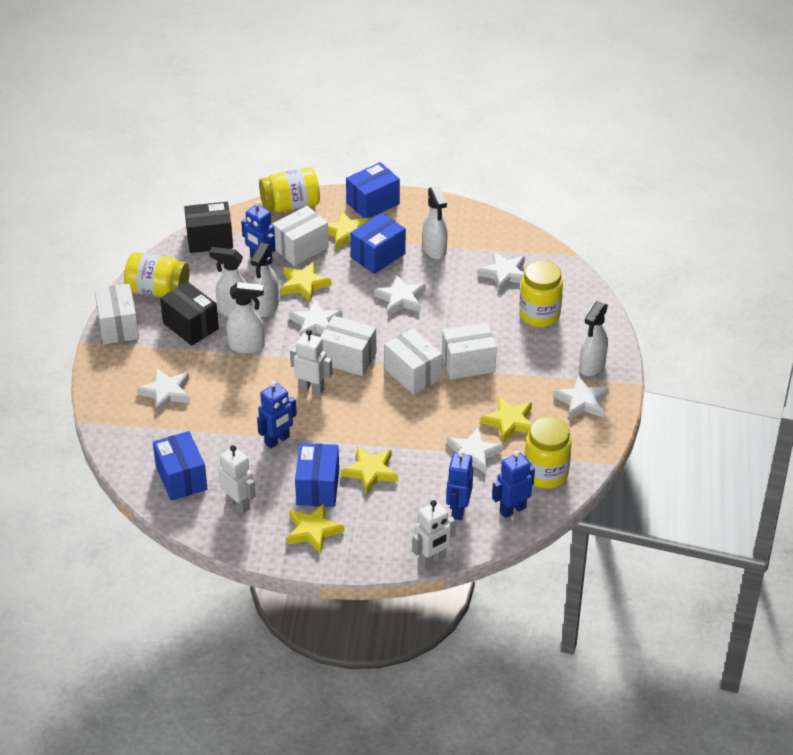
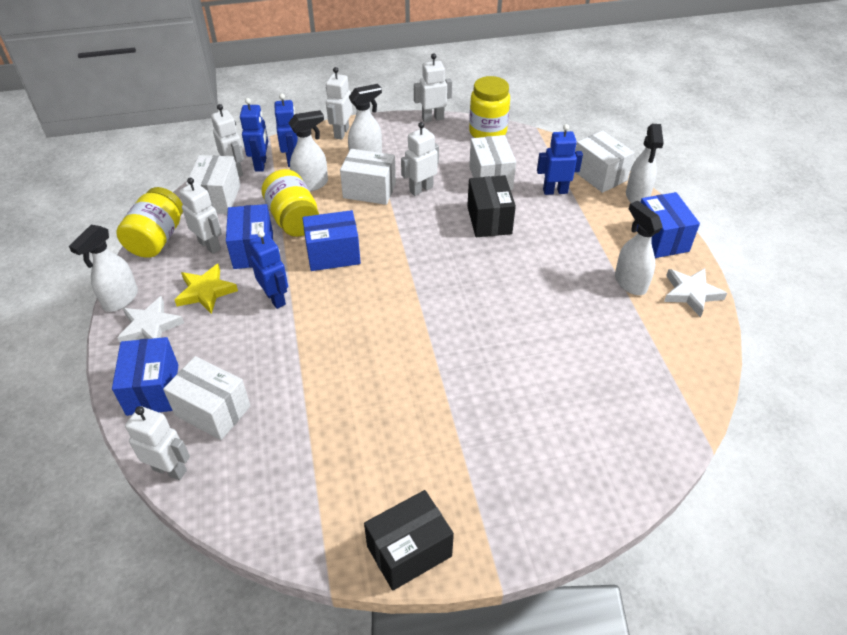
white robot: 3 -> 6
white star: 6 -> 2
yellow jar: 4 -> 3
yellow star: 5 -> 1

